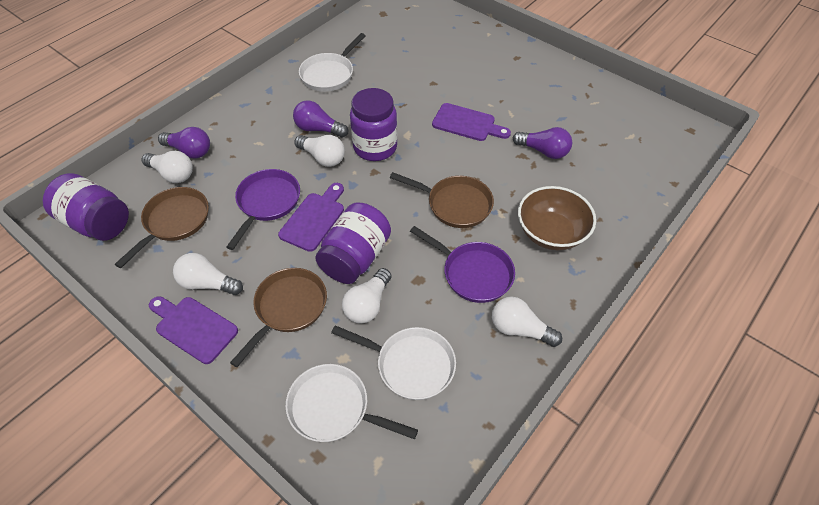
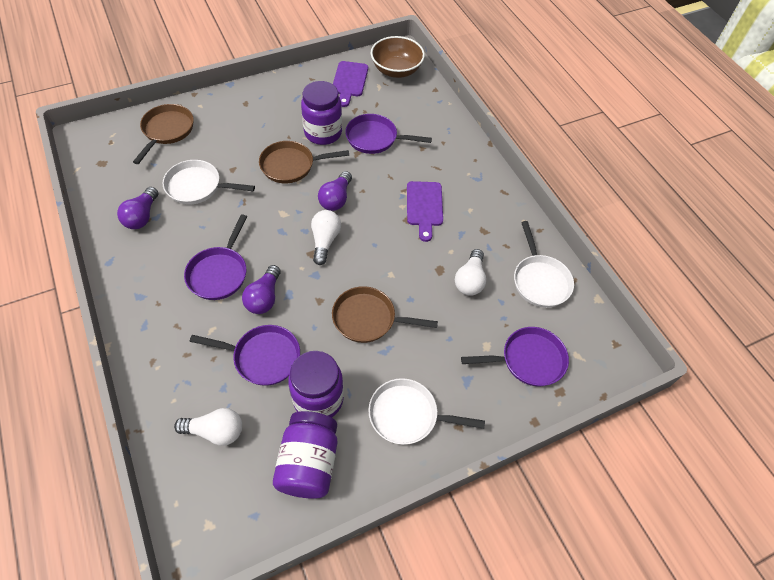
purple cutting board: 3 -> 2
purple pan: 2 -> 4
white light bulb: 5 -> 3

